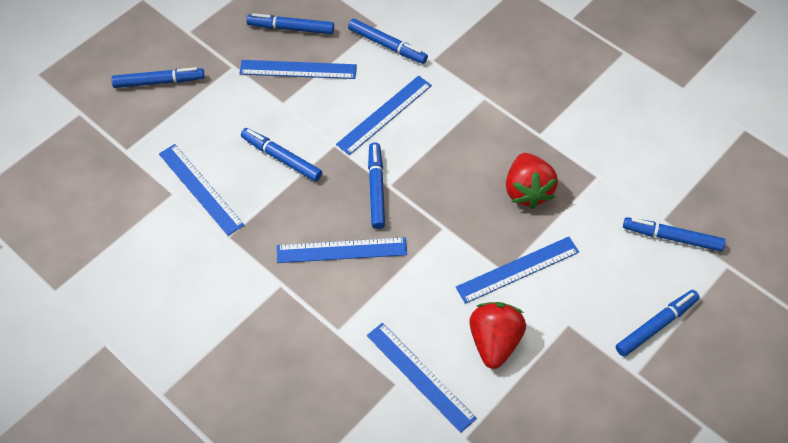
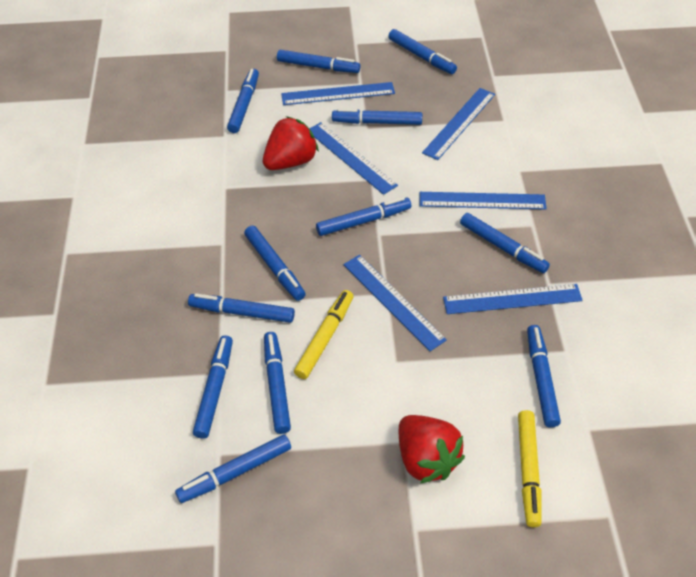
blue marker: 7 -> 12
yellow marker: 0 -> 2

